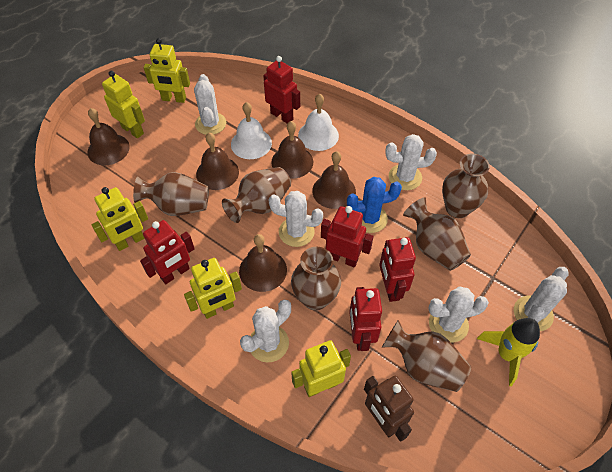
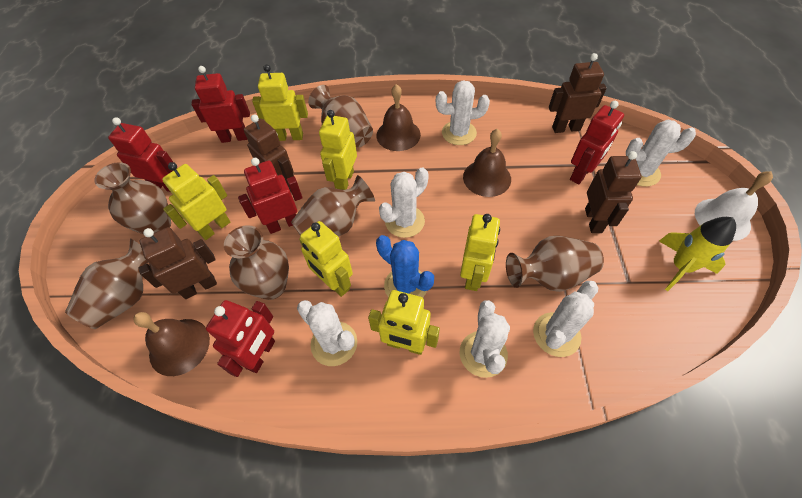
brown bell: 5 -> 3
brown robot: 1 -> 4
white bell: 2 -> 1
yellow robot: 5 -> 6

